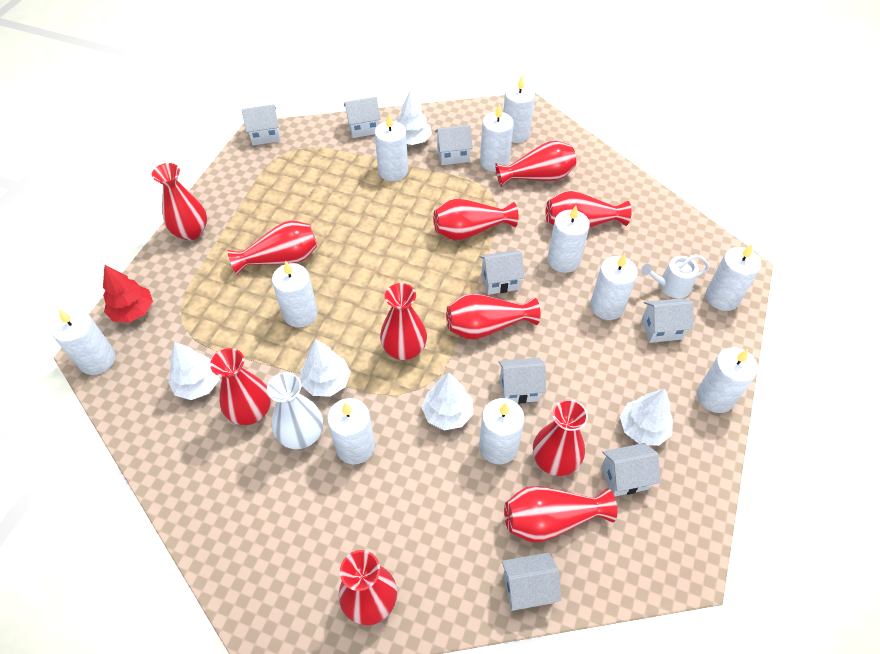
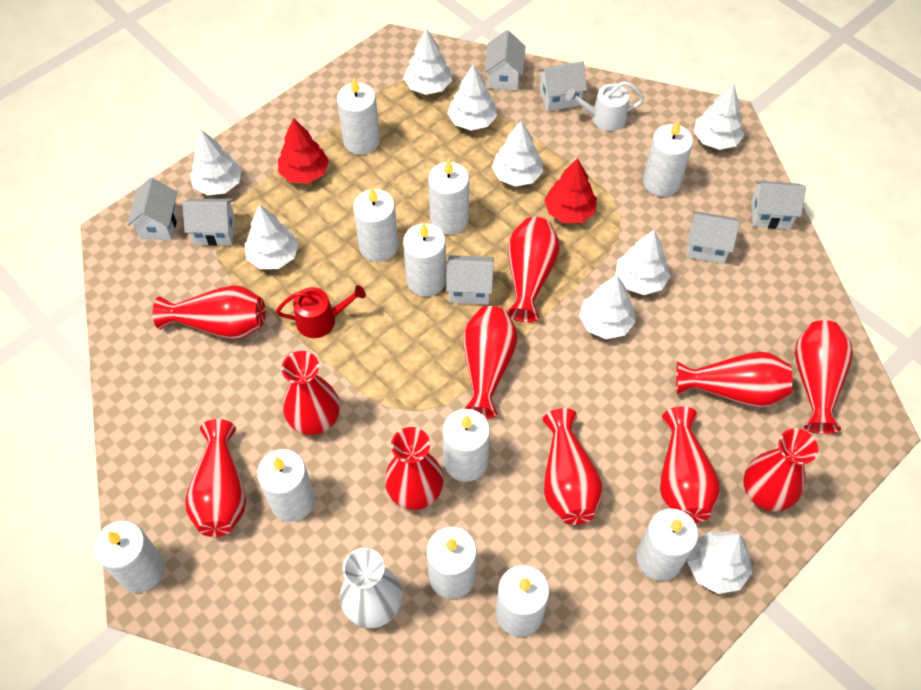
red tree: 1 -> 2
red watering can: 0 -> 1
white house: 8 -> 7
white tree: 5 -> 9

